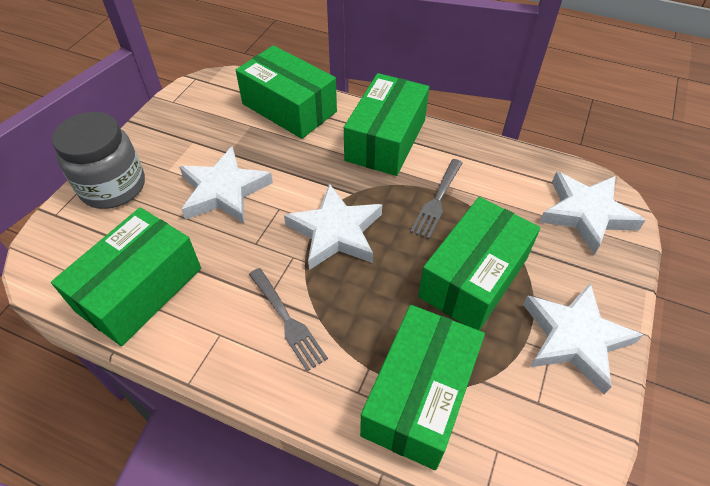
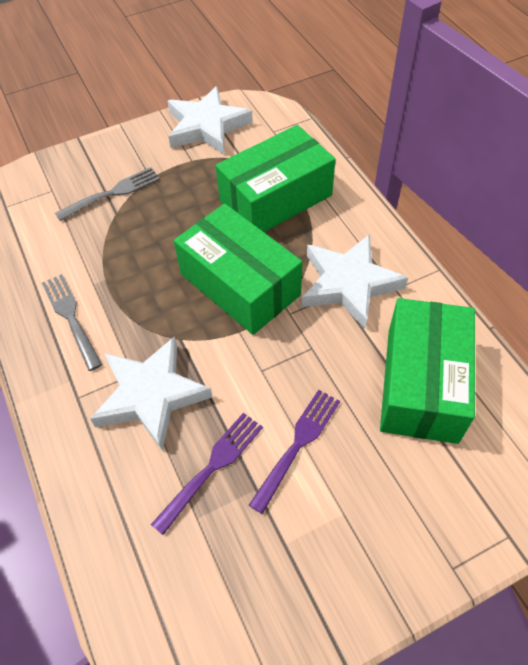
green box: 5 -> 3
grey jar: 1 -> 0
purple fork: 0 -> 2
white star: 4 -> 3

